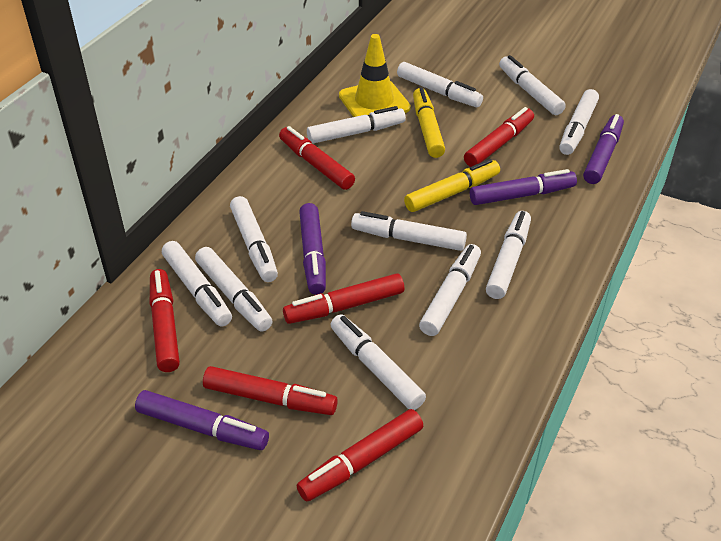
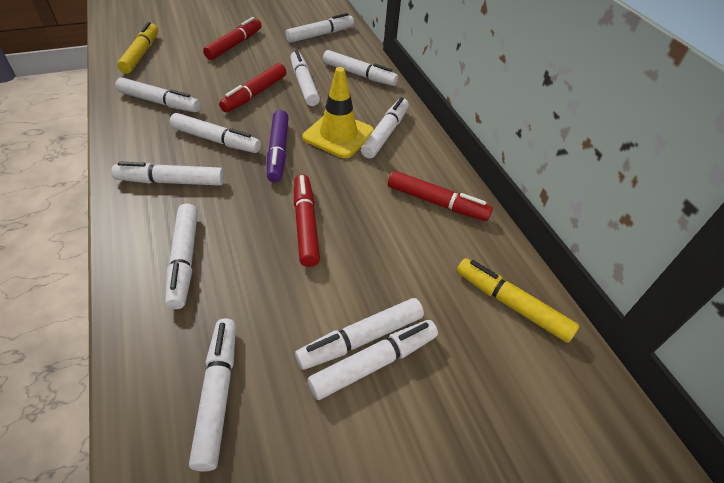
purple marker: 4 -> 1
red marker: 6 -> 4

